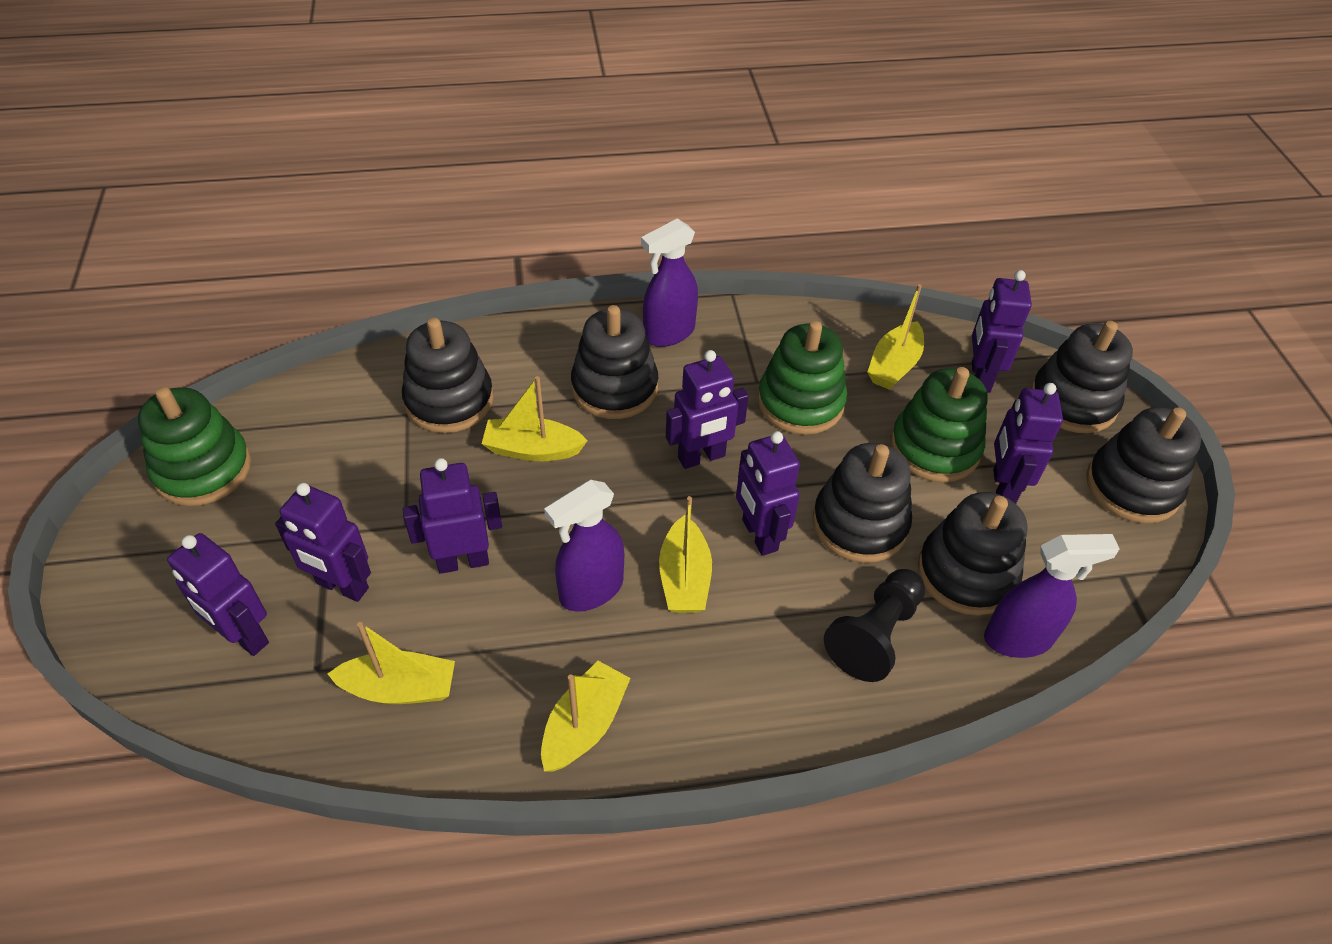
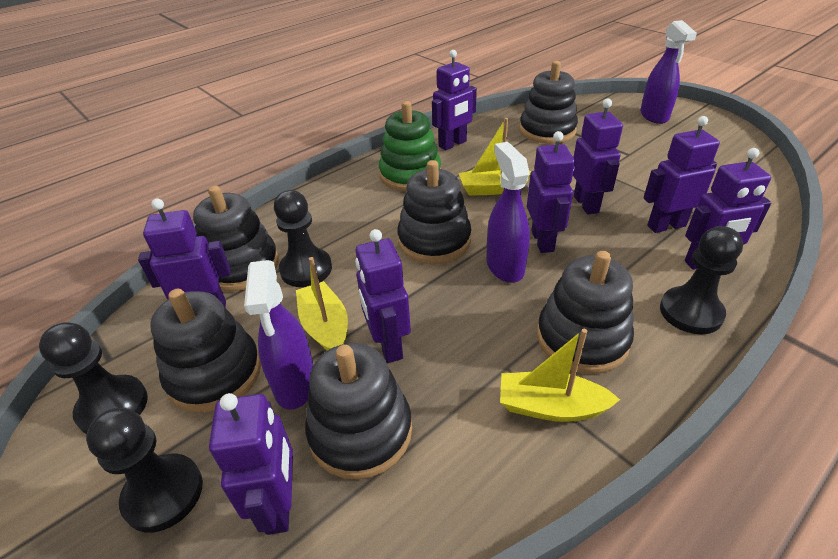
black pawn: 1 -> 4
green stacking toy: 3 -> 1
purple robot: 7 -> 8
yellow boat: 5 -> 3

